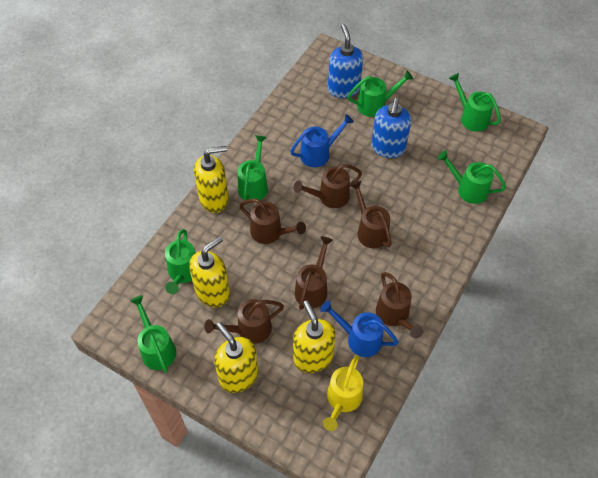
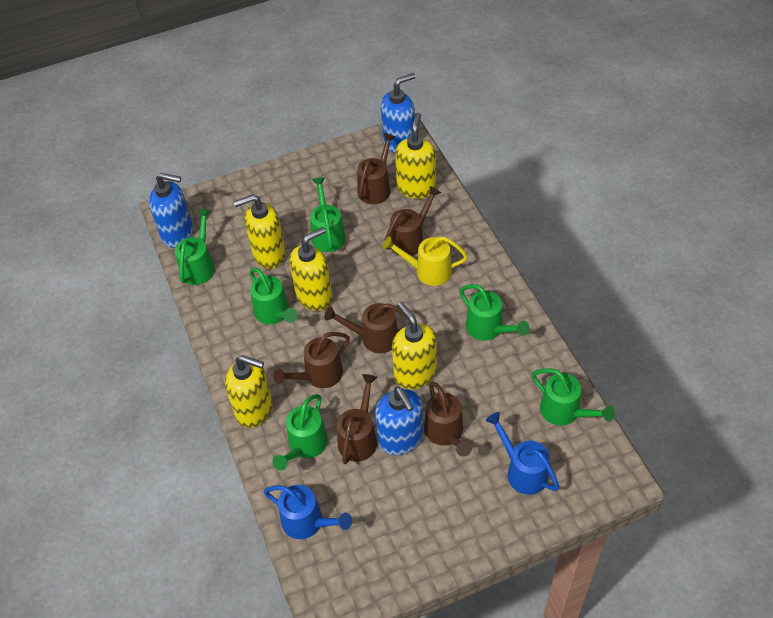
blue soap dispenser: 2 -> 3
yellow soap dispenser: 4 -> 5

